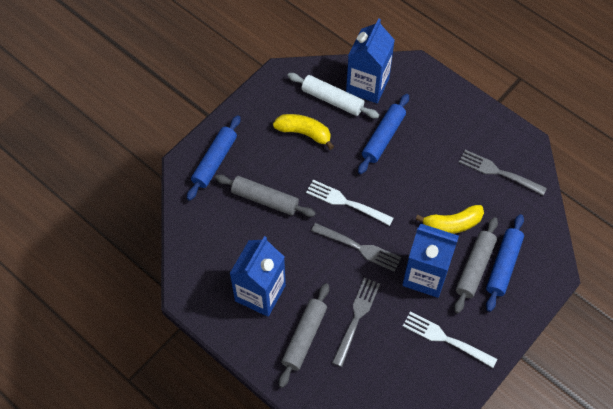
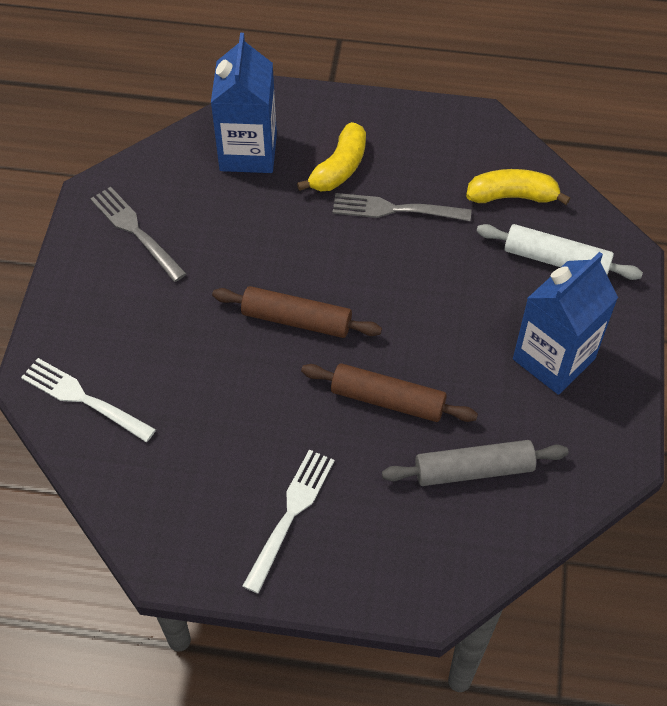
blue carton: 3 -> 2
blue rolling pin: 3 -> 0
brown rolling pin: 0 -> 2
grey fork: 3 -> 2
grey rolling pin: 3 -> 1

